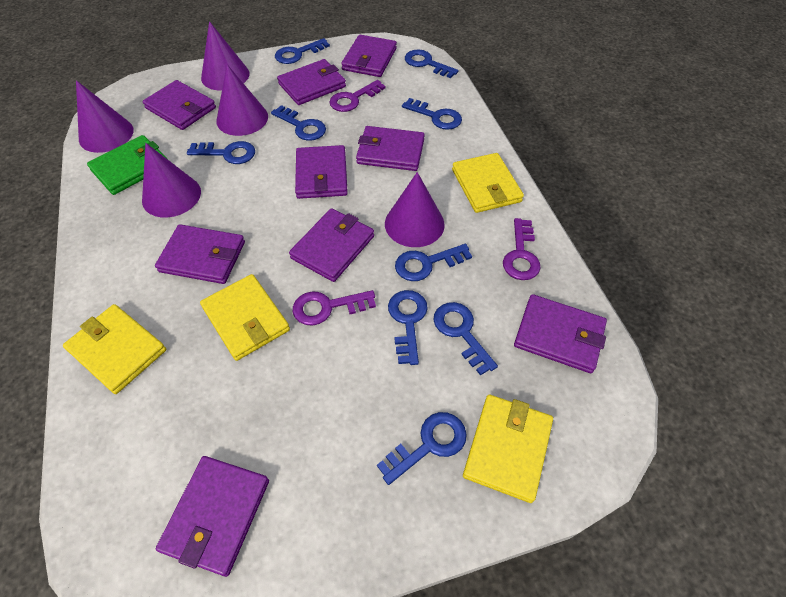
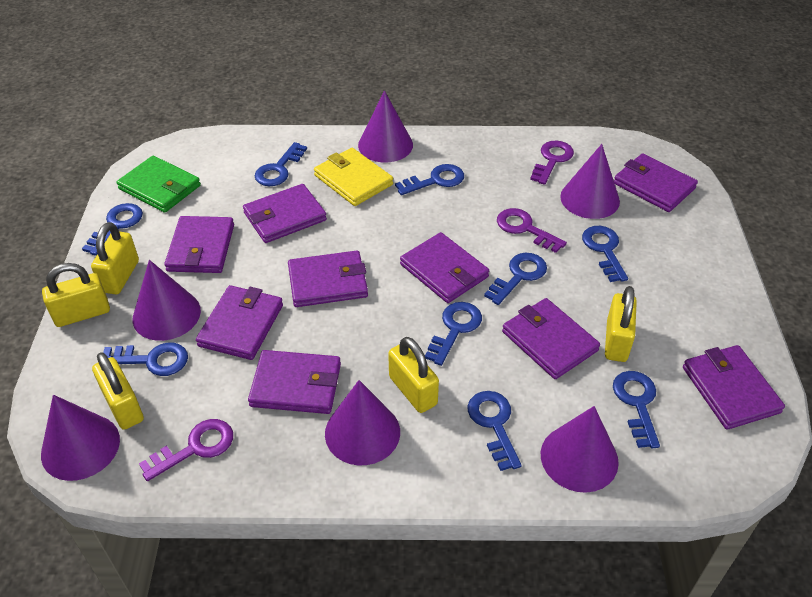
purple cone: 5 -> 6
yellow padlock: 0 -> 5
yellow wallet: 4 -> 1

